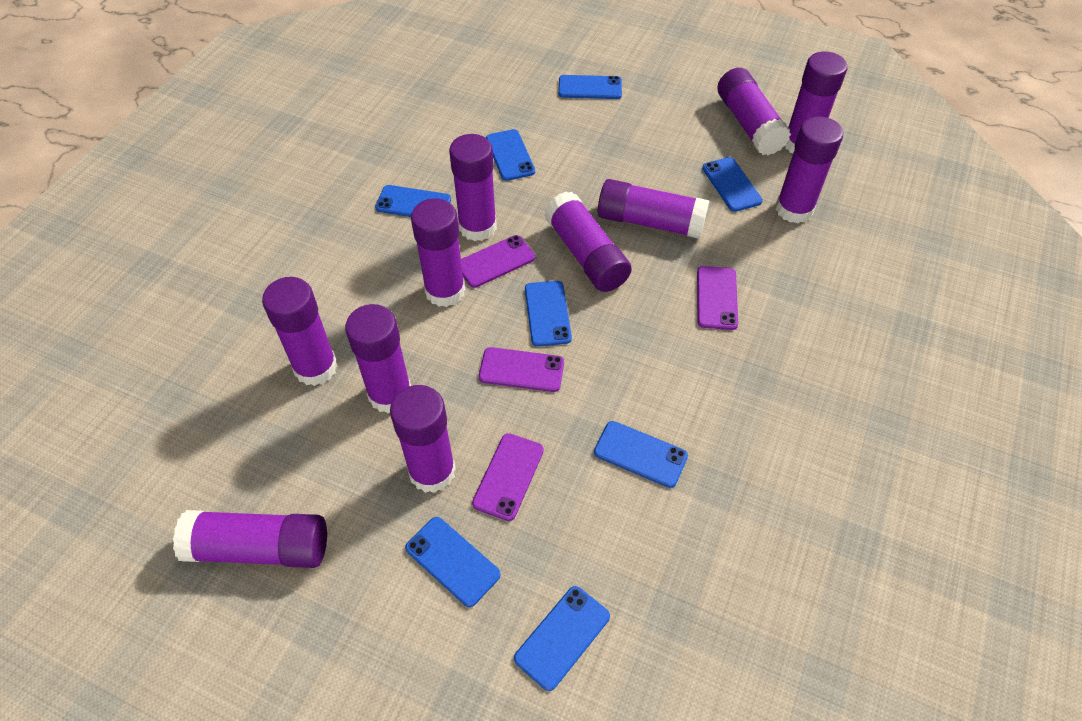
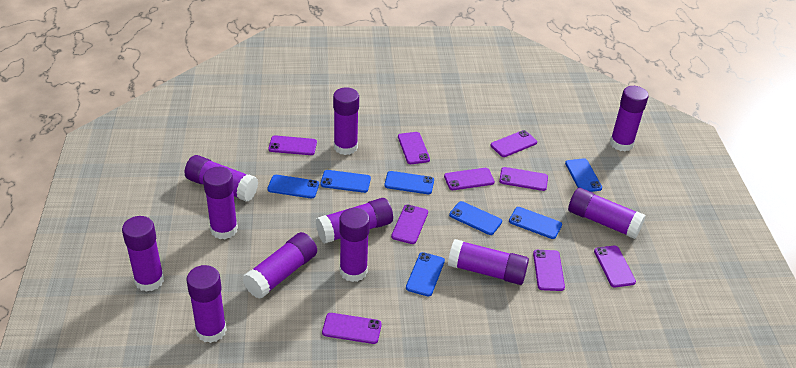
blue phone: 8 -> 7
purple phone: 4 -> 9

